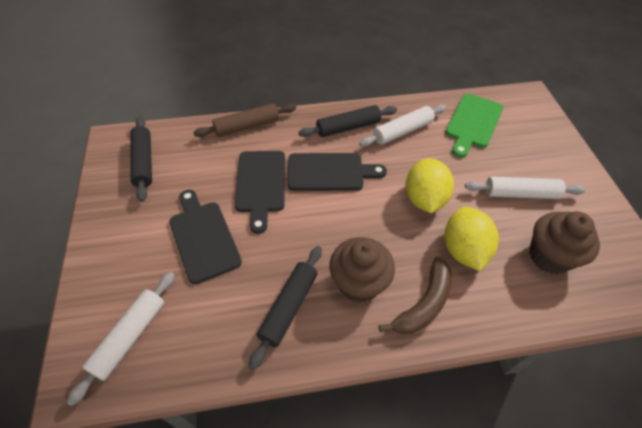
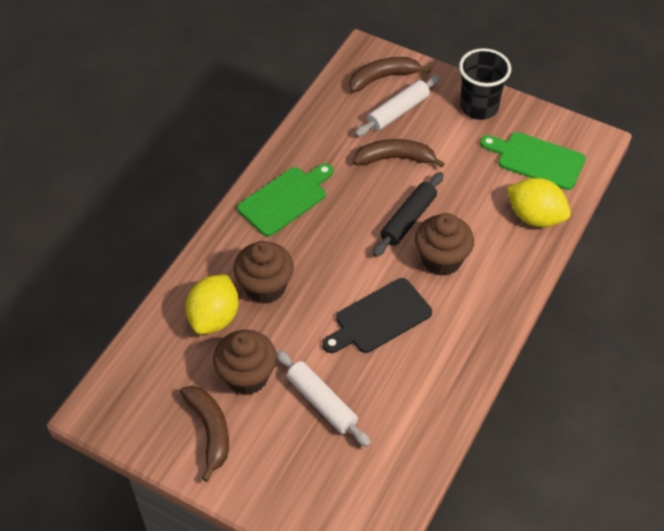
black cup: 0 -> 1
black cutting board: 3 -> 1
black rolling pin: 3 -> 1
brown banana: 1 -> 3
brown cupcake: 2 -> 3
brown rolling pin: 1 -> 0
green cutting board: 1 -> 2
white rolling pin: 3 -> 2

